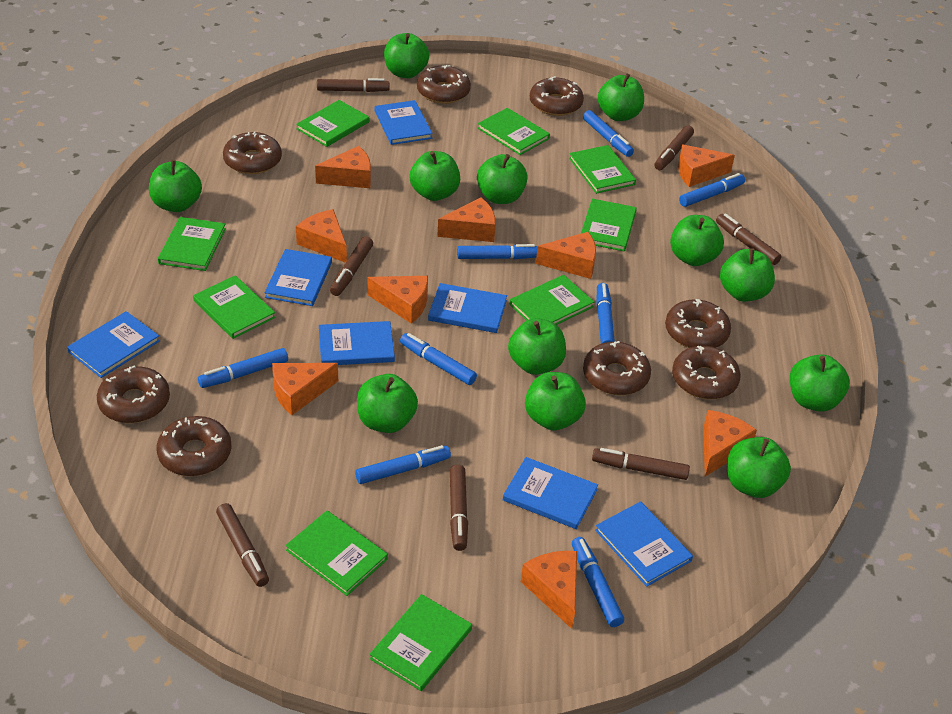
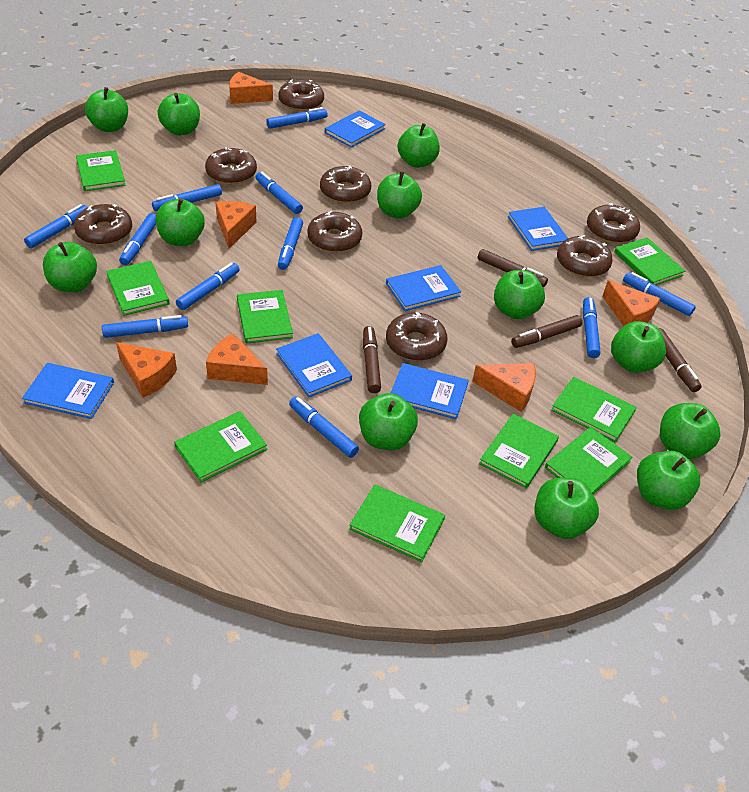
blue book: 7 -> 6
blue marker: 8 -> 11
brown marker: 7 -> 4
orange cheese: 9 -> 6

